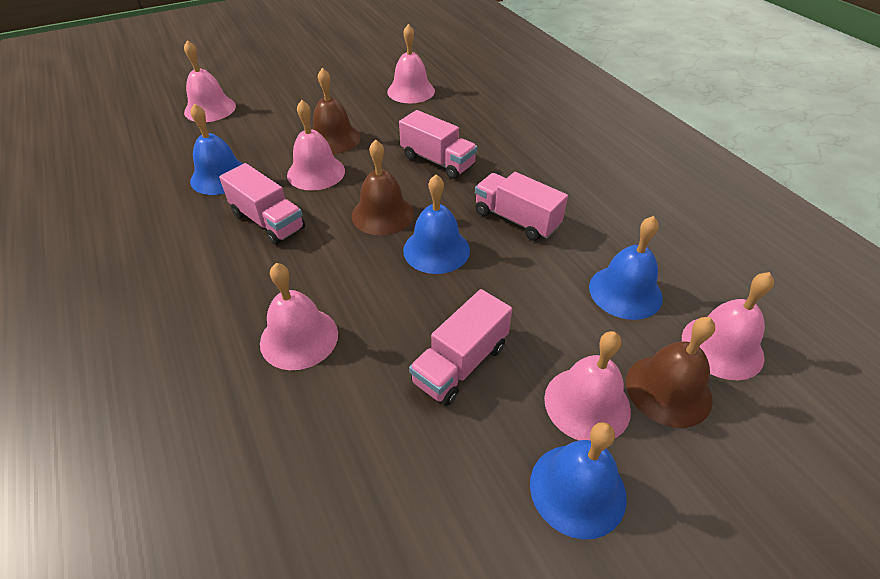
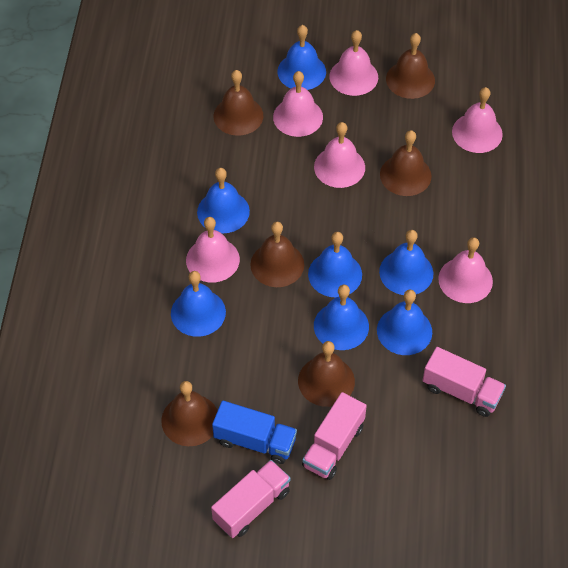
blue bell: 4 -> 7
blue truck: 0 -> 1
brown bell: 3 -> 6
pink truck: 4 -> 3

